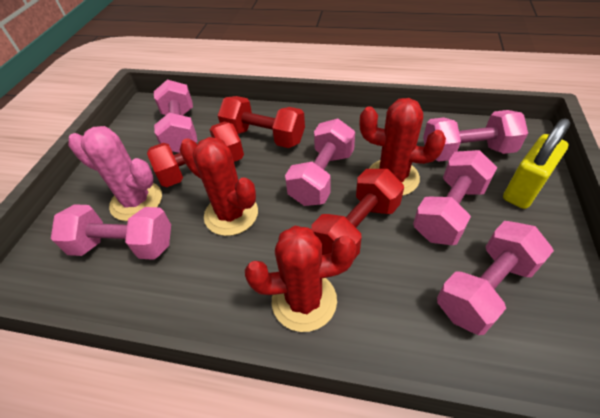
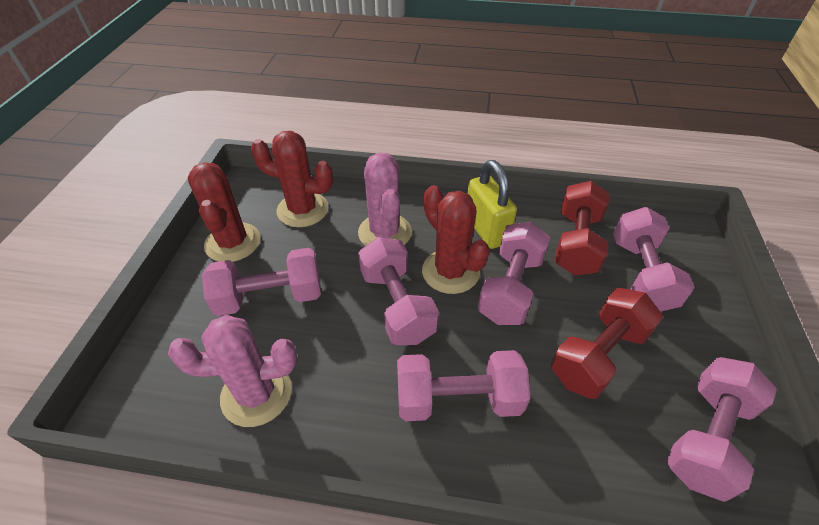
pink cactus: 1 -> 2
red dumbbell: 3 -> 2

